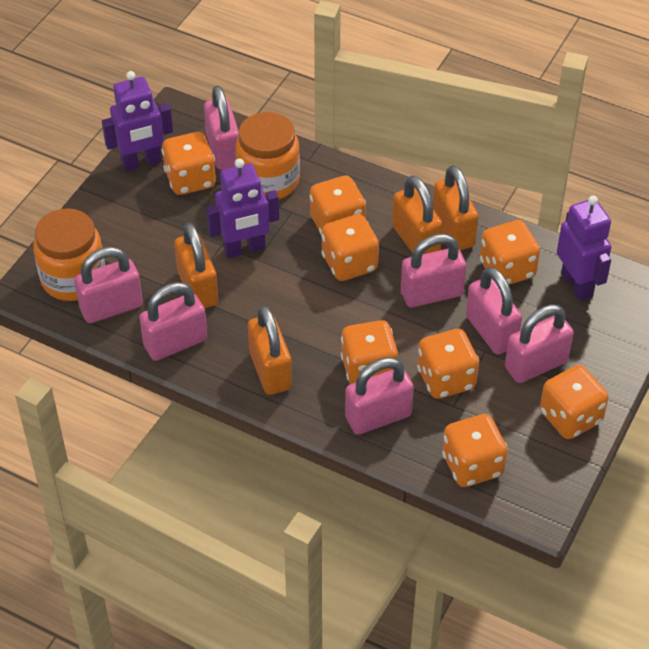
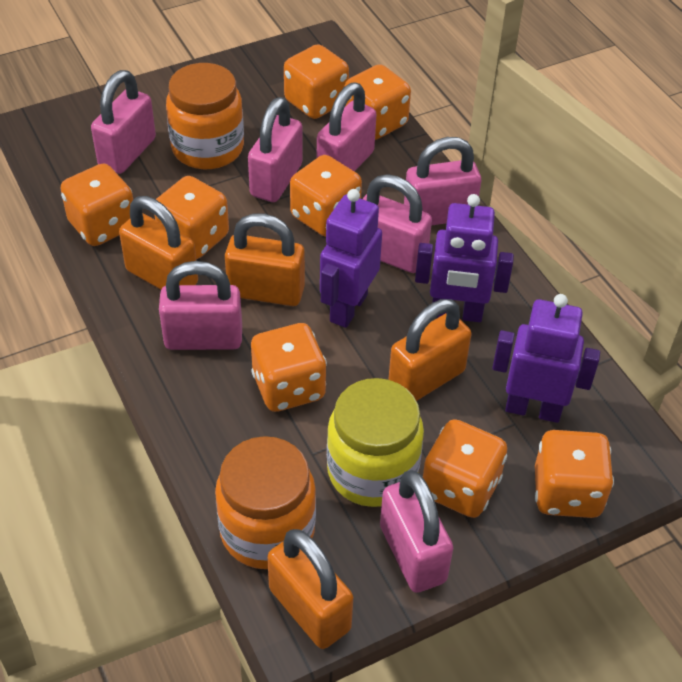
yellow jar: 0 -> 1

